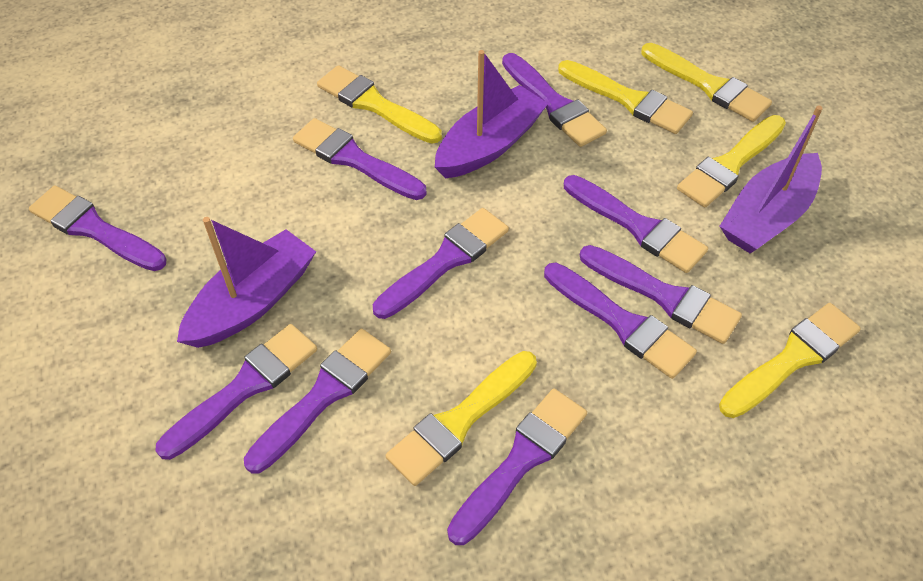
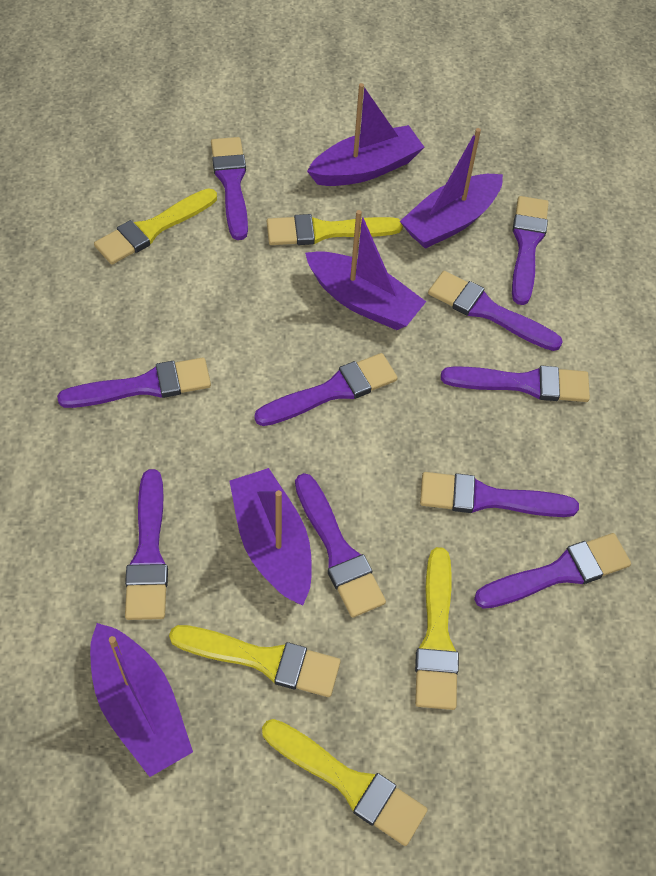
purple boat: 3 -> 5
yellow brush: 6 -> 5

